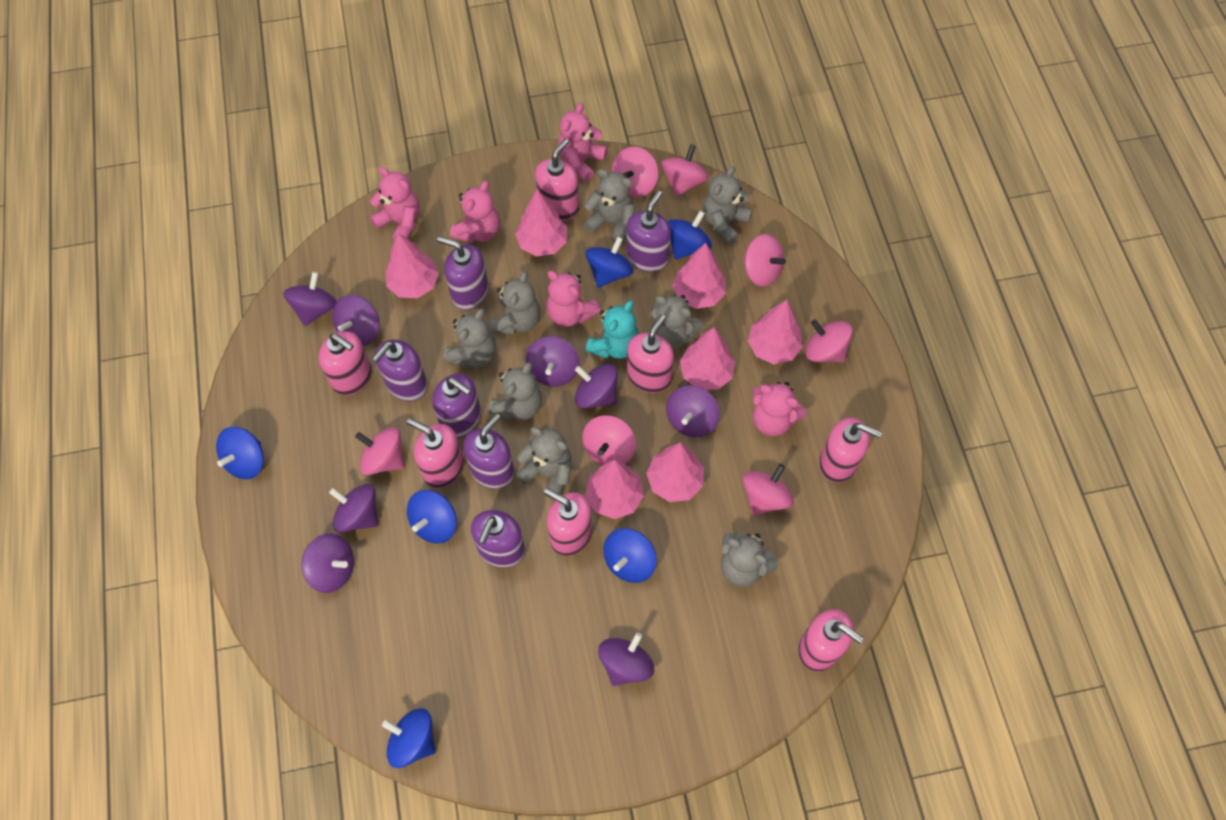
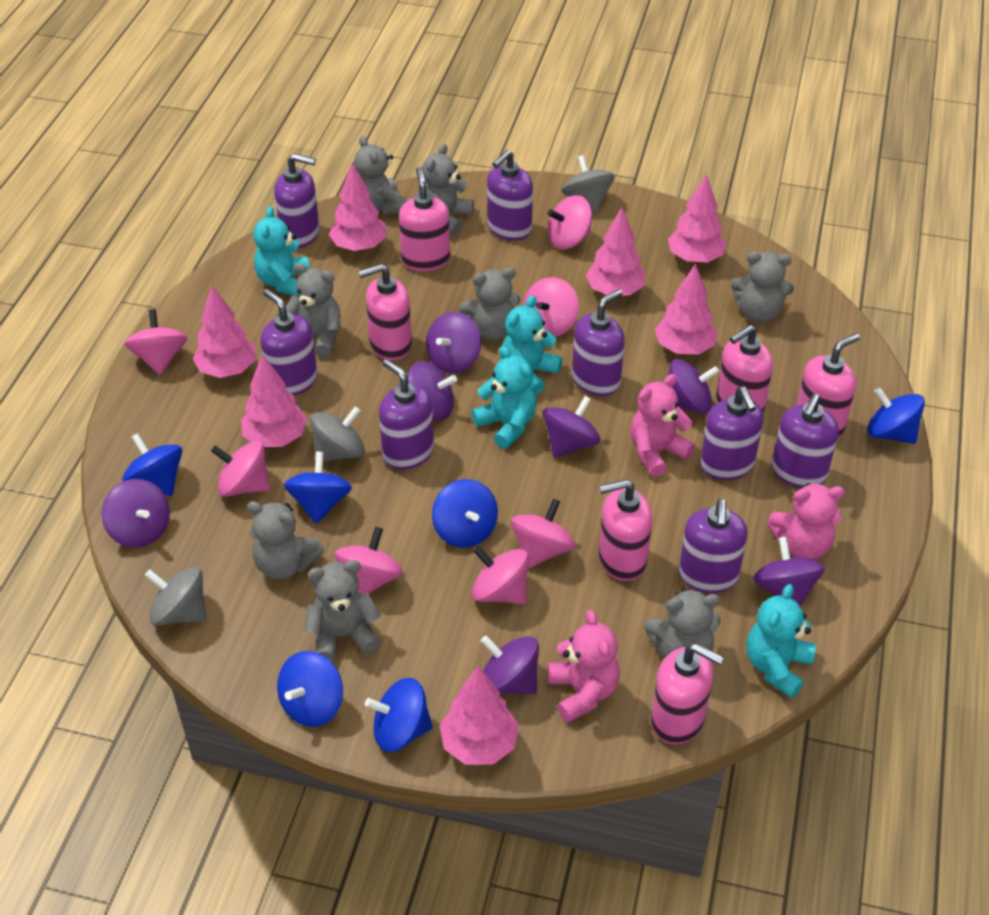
grey spinning top: 0 -> 3
pink soap dispenser: 7 -> 6
pink teddy bear: 5 -> 3
purple soap dispenser: 6 -> 8
purple spinning top: 8 -> 7
turquoise teddy bear: 1 -> 4

